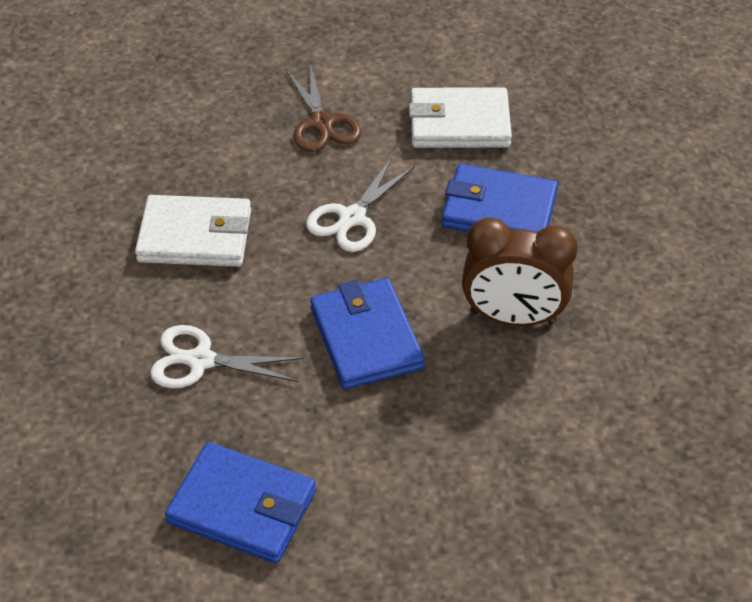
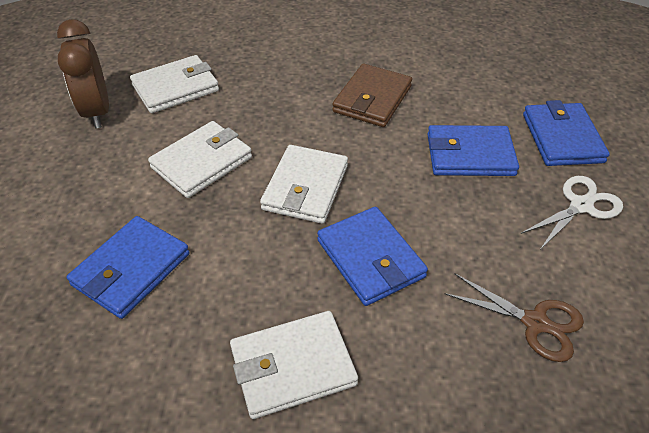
blue wallet: 3 -> 4
brown wallet: 0 -> 1
white scissors: 2 -> 1
white wallet: 2 -> 4

